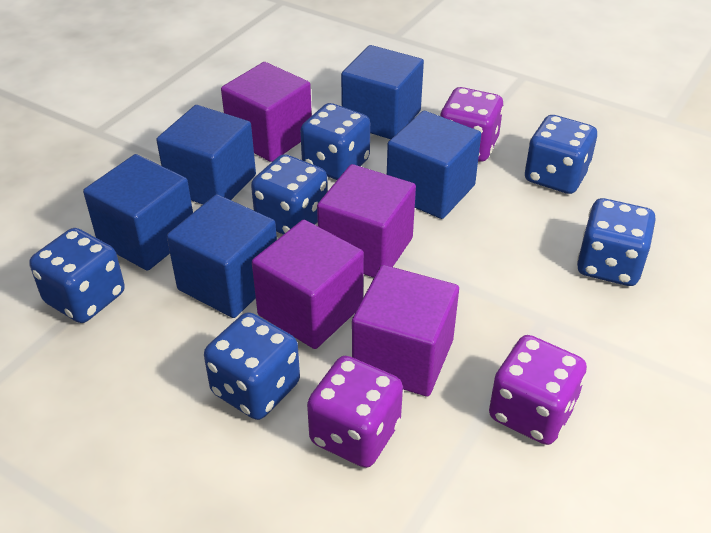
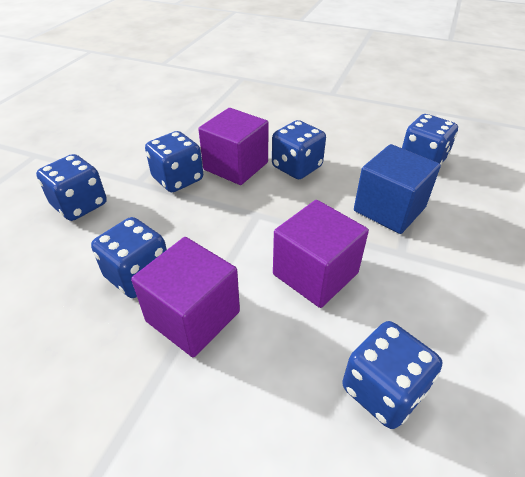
blue cube: 5 -> 1
purple cube: 4 -> 3
purple dice: 3 -> 0

